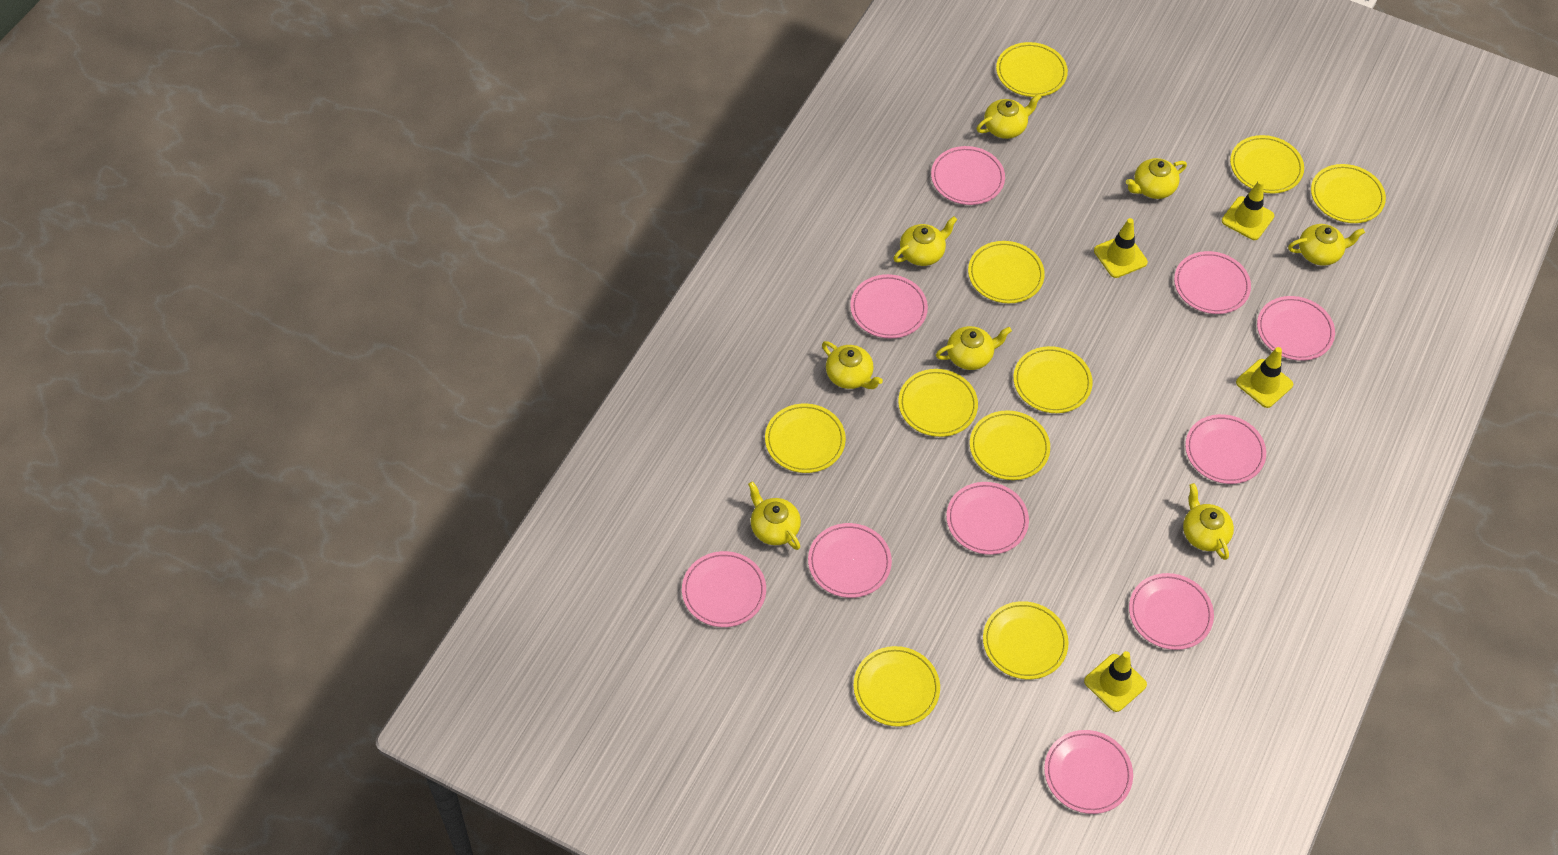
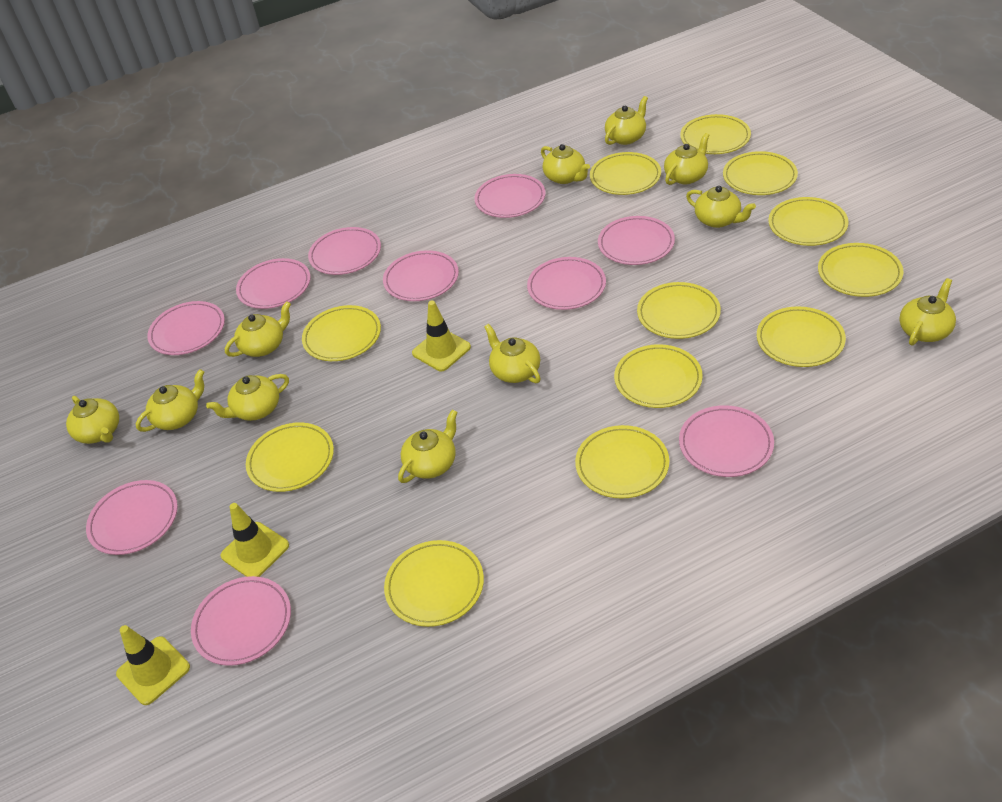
yellow plate: 10 -> 12
yellow teapot: 8 -> 11
yellow traffic cone: 4 -> 3

